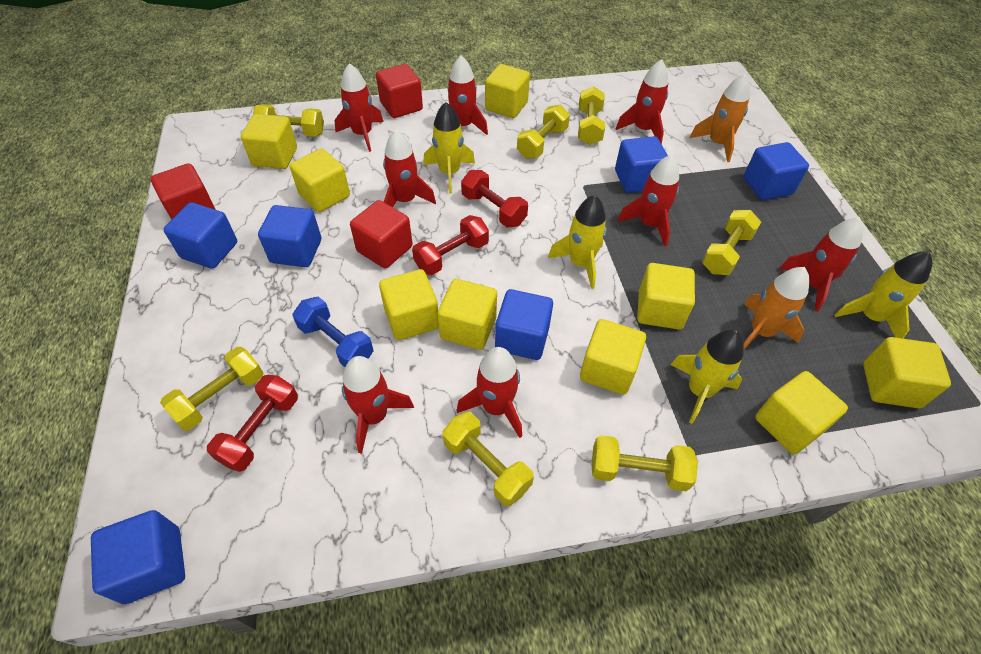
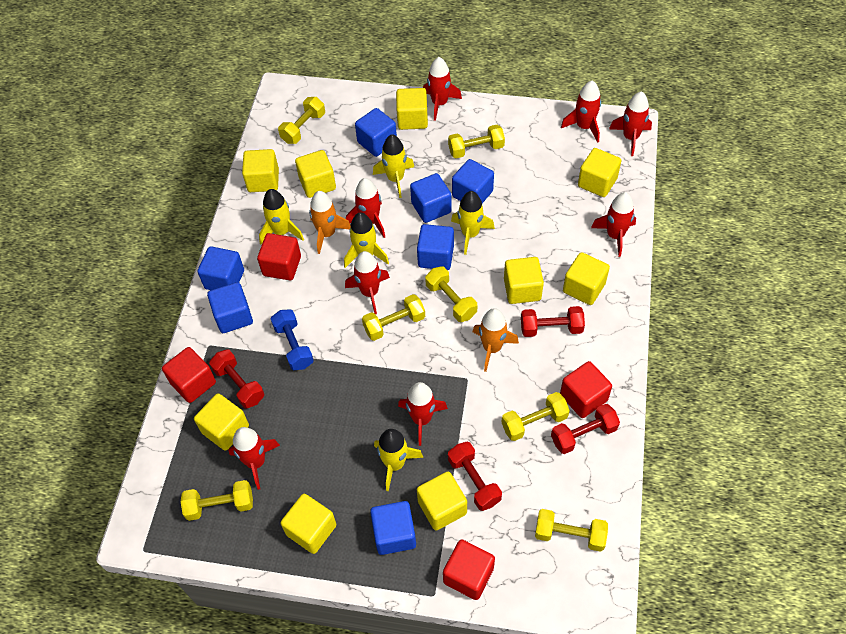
blue cube: 6 -> 7
red cube: 3 -> 4
red dumbbell: 3 -> 4
yellow rocket: 4 -> 5

